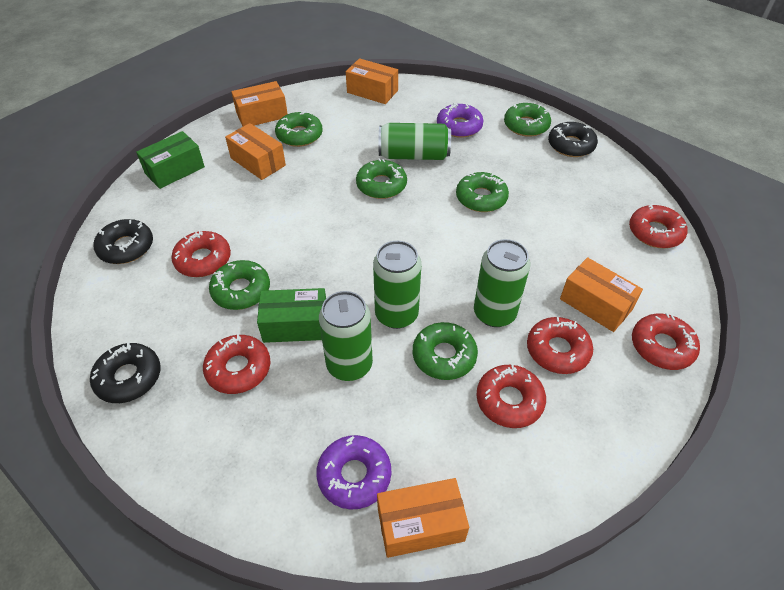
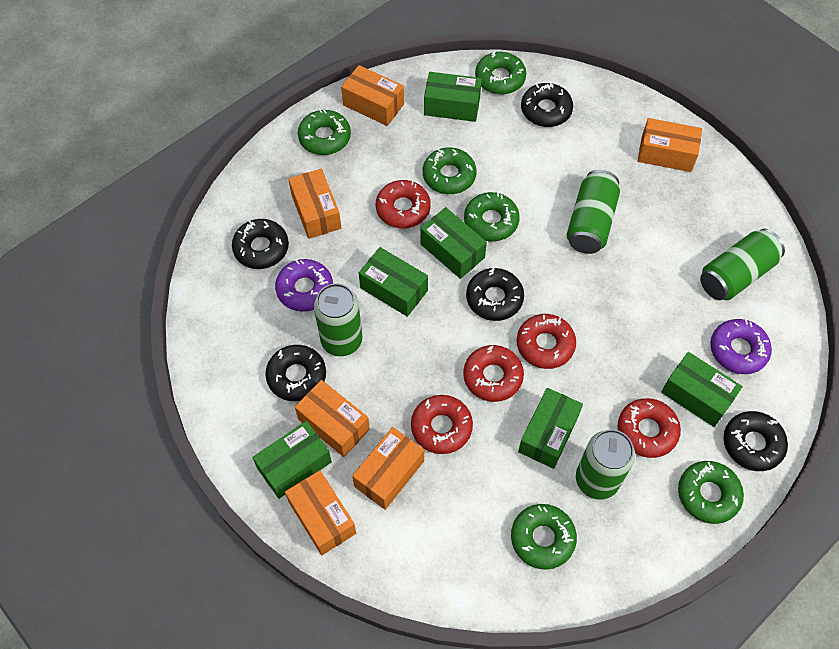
black donut: 3 -> 5
green box: 2 -> 6
orange box: 5 -> 6
red donut: 6 -> 5

